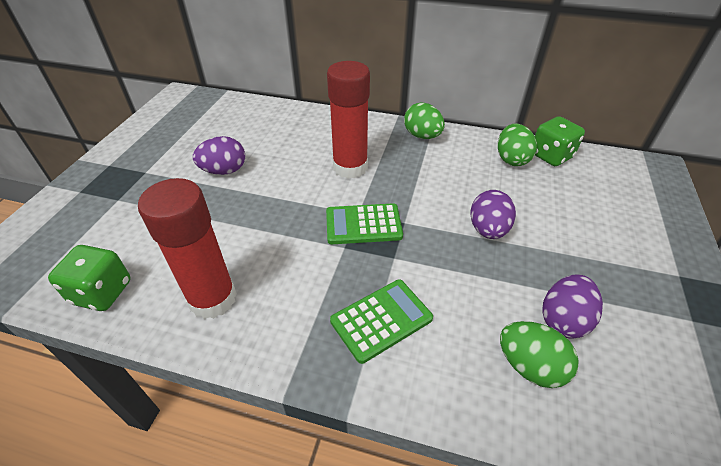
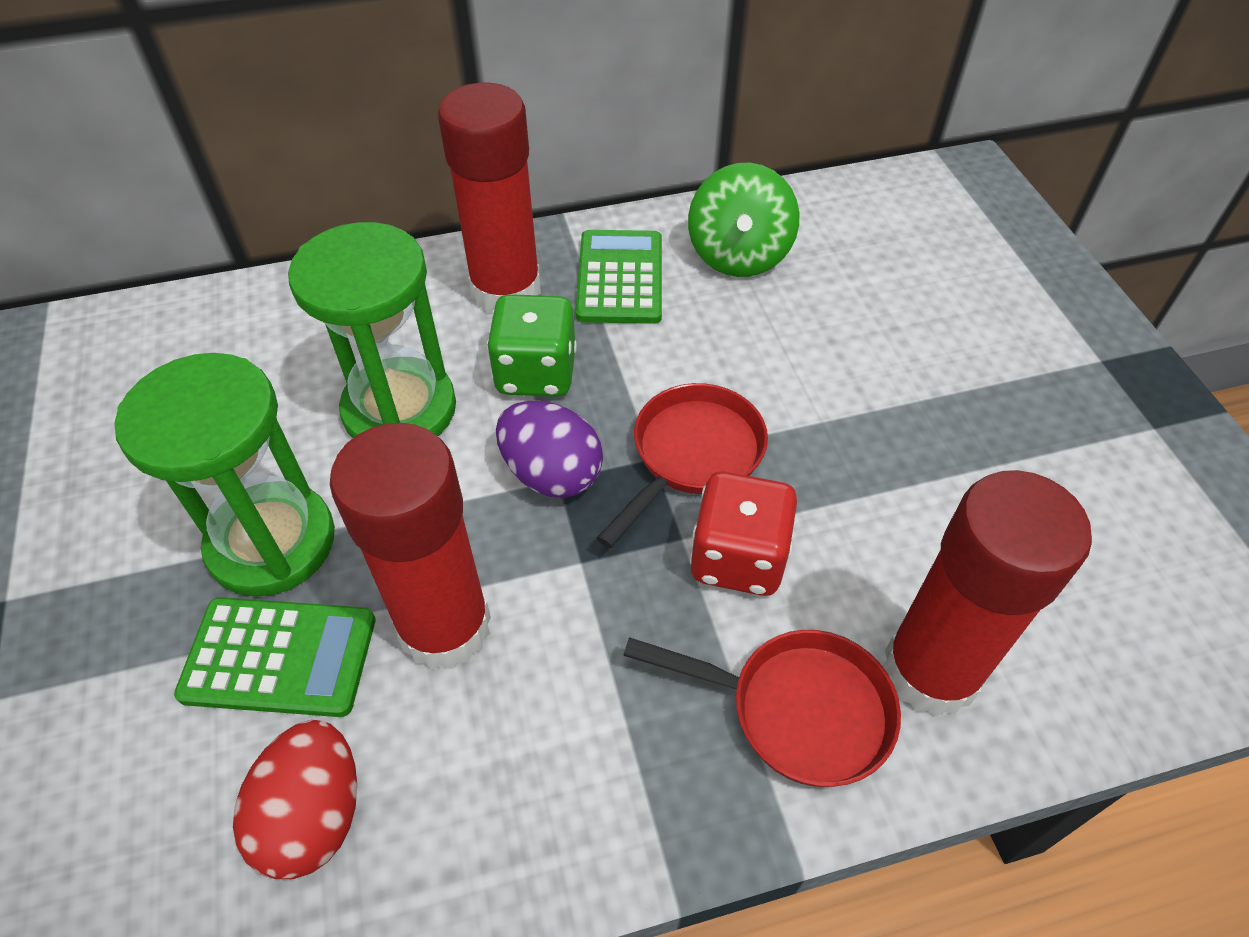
green dice: 2 -> 1
green egg: 3 -> 0
green hourglass: 0 -> 2
green spinning top: 0 -> 1
purple egg: 3 -> 1
red dice: 0 -> 1
red egg: 0 -> 1
red glue stick: 2 -> 3
red pan: 0 -> 2

